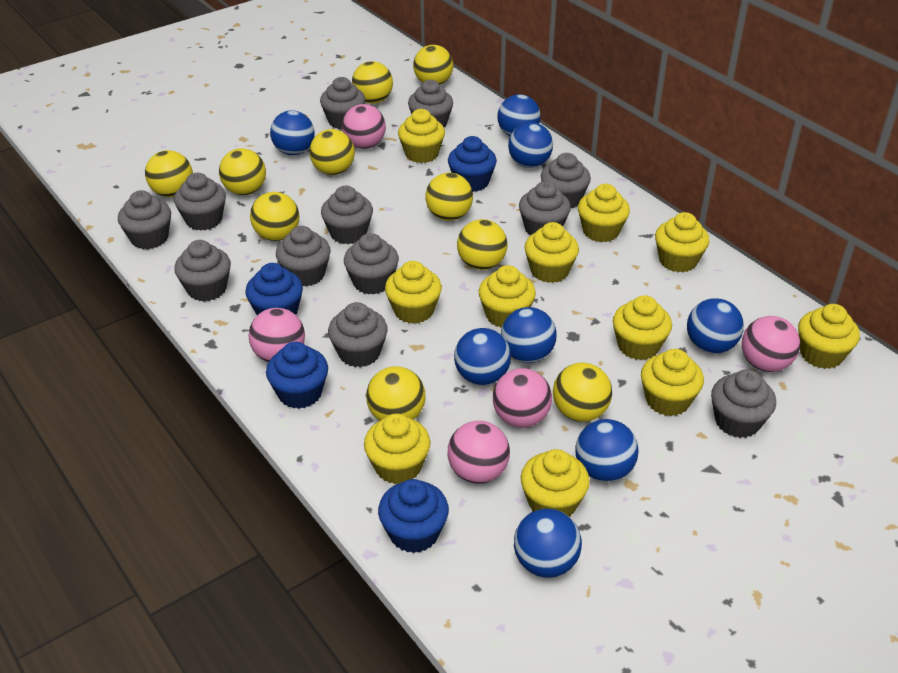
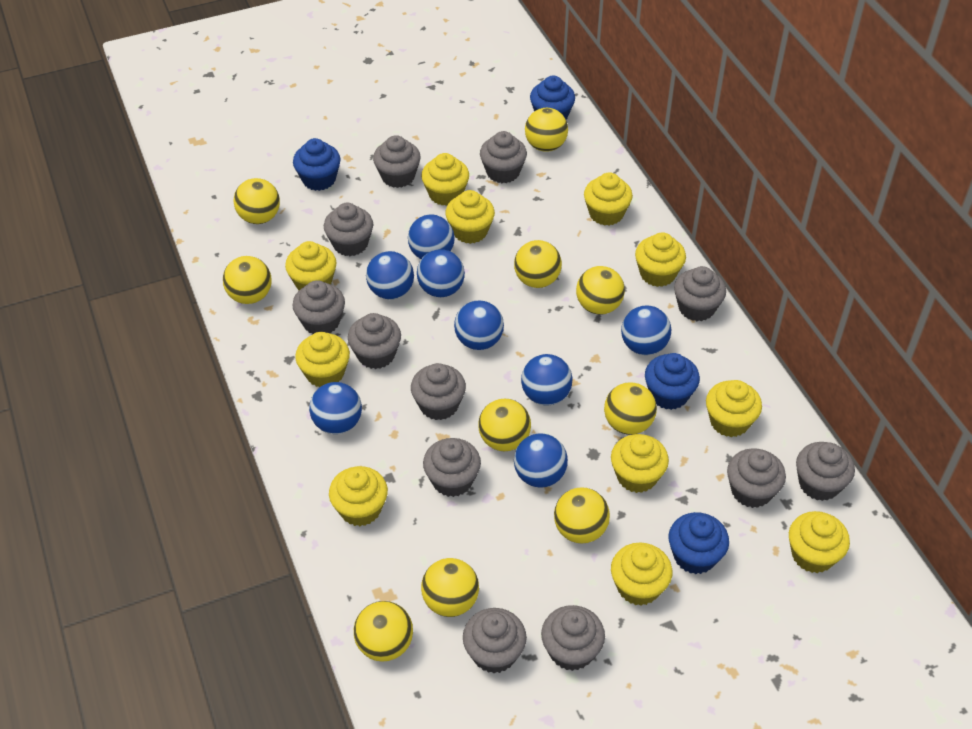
pink ball: 5 -> 0

